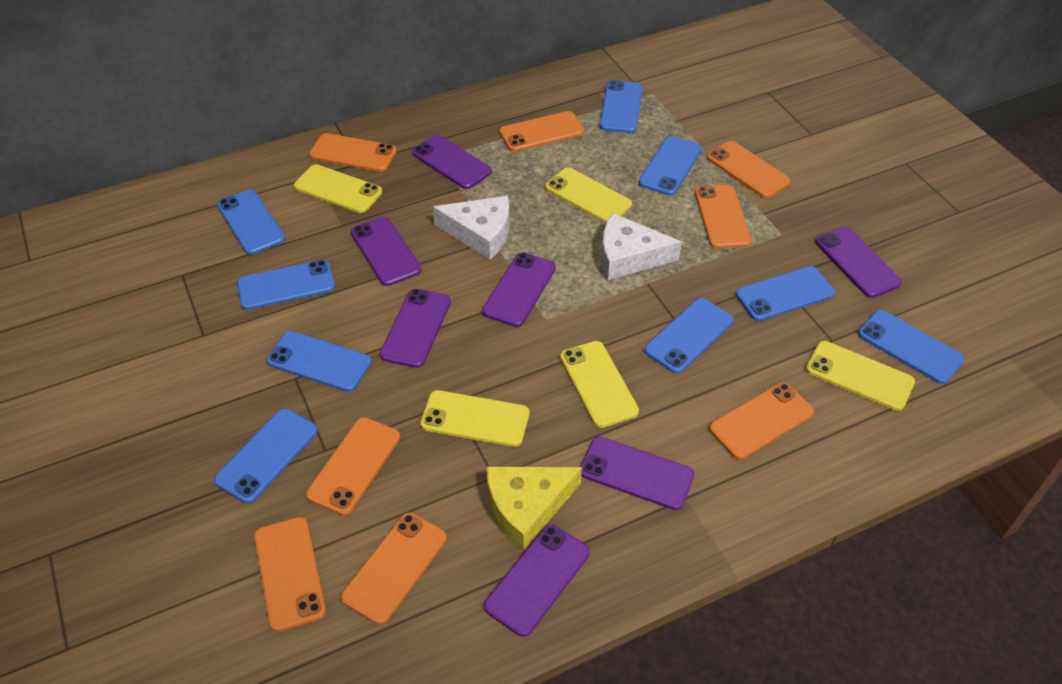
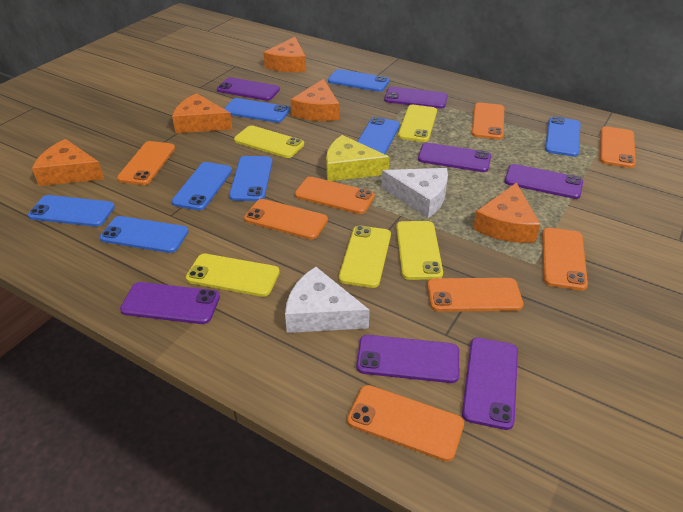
blue phone: 9 -> 8
orange cheese: 0 -> 5

